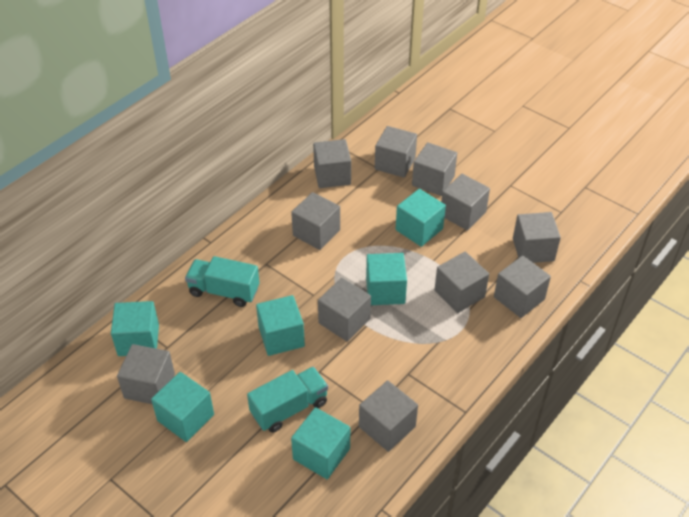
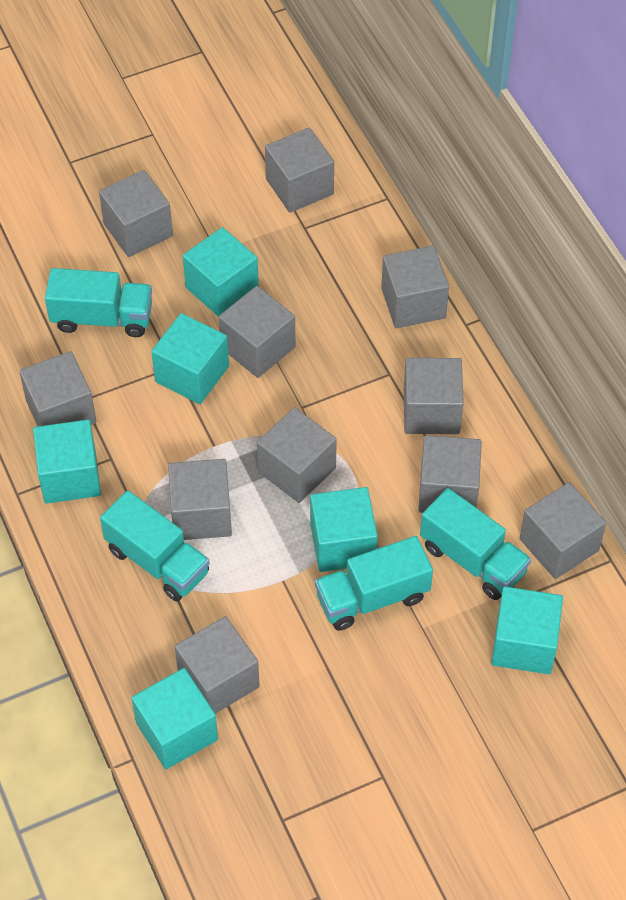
turquoise truck: 2 -> 4

